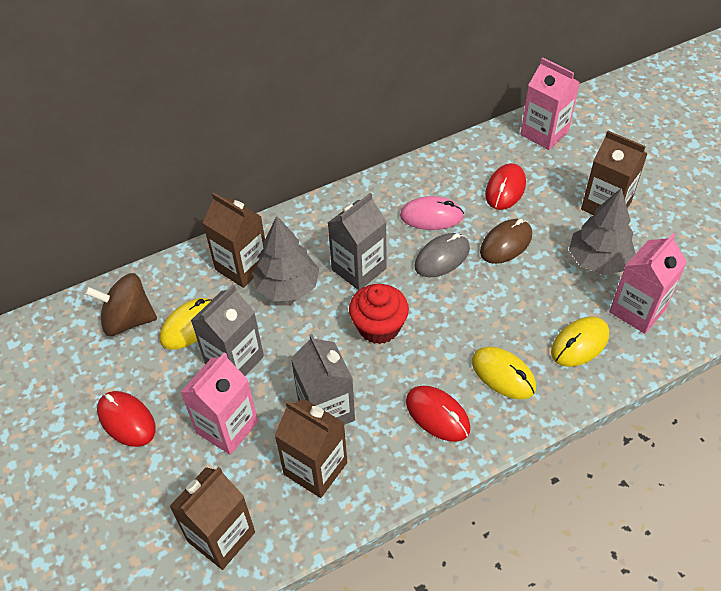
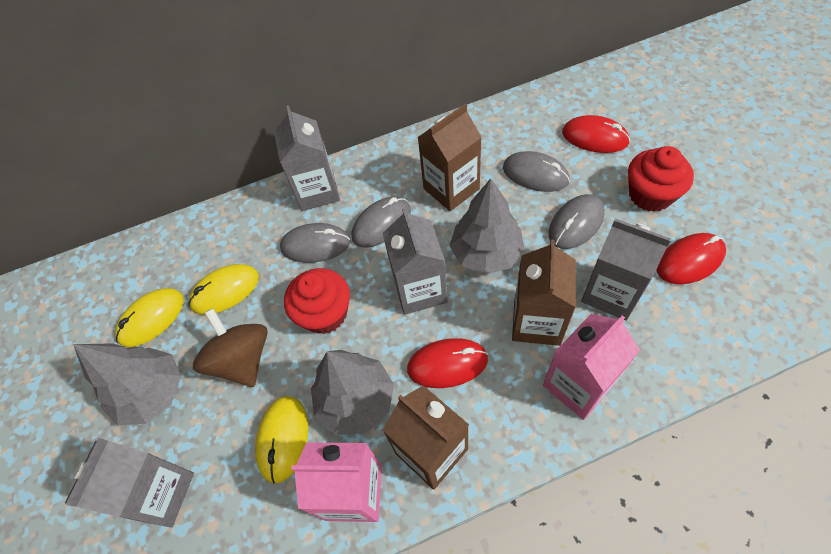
brown carton: 4 -> 3
brown mouse: 1 -> 0
grey carton: 3 -> 4
grey mouse: 1 -> 4
grey tree: 2 -> 3
pink carton: 3 -> 2
pink mouse: 1 -> 0
red cupcake: 1 -> 2

